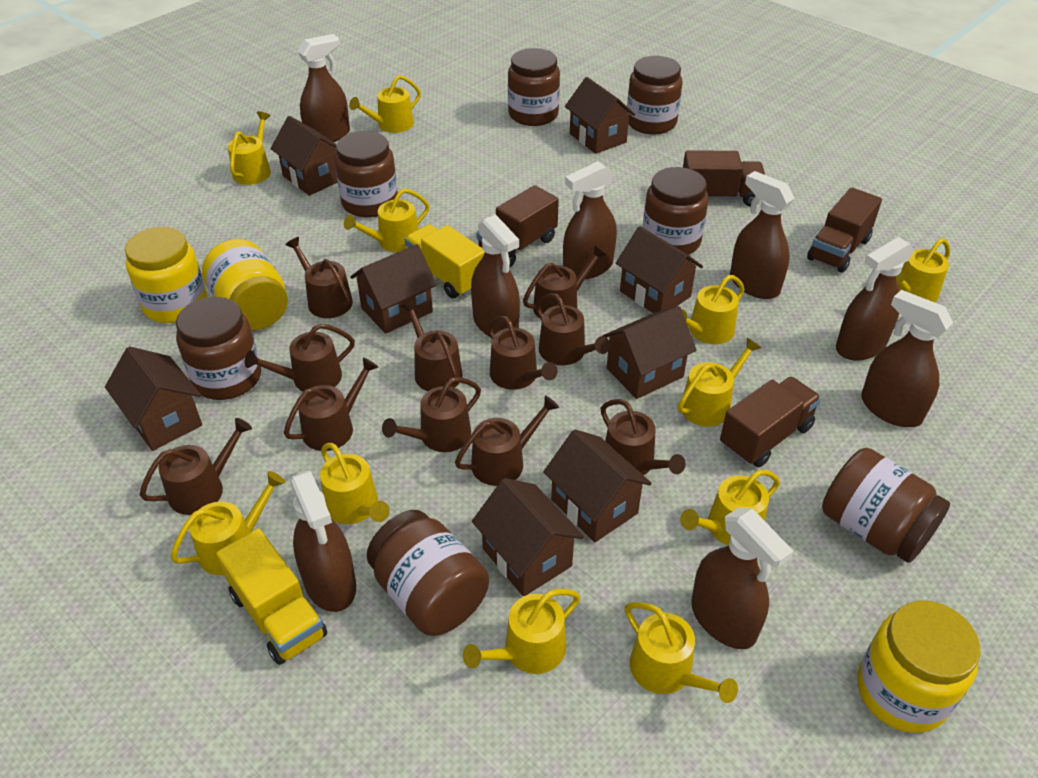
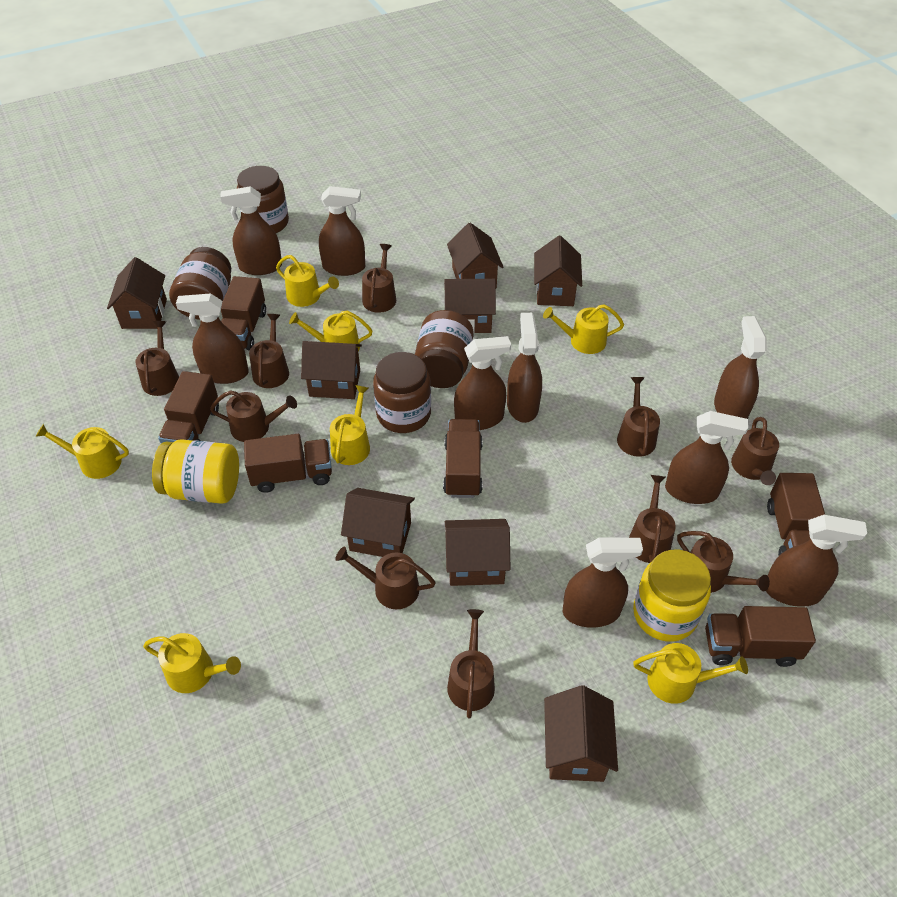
brown jar: 7 -> 4
brown spray bottle: 8 -> 9
brown truck: 4 -> 6
brown watering can: 11 -> 10
yellow jar: 3 -> 2
yellow truck: 2 -> 0
yellow watering can: 11 -> 7

